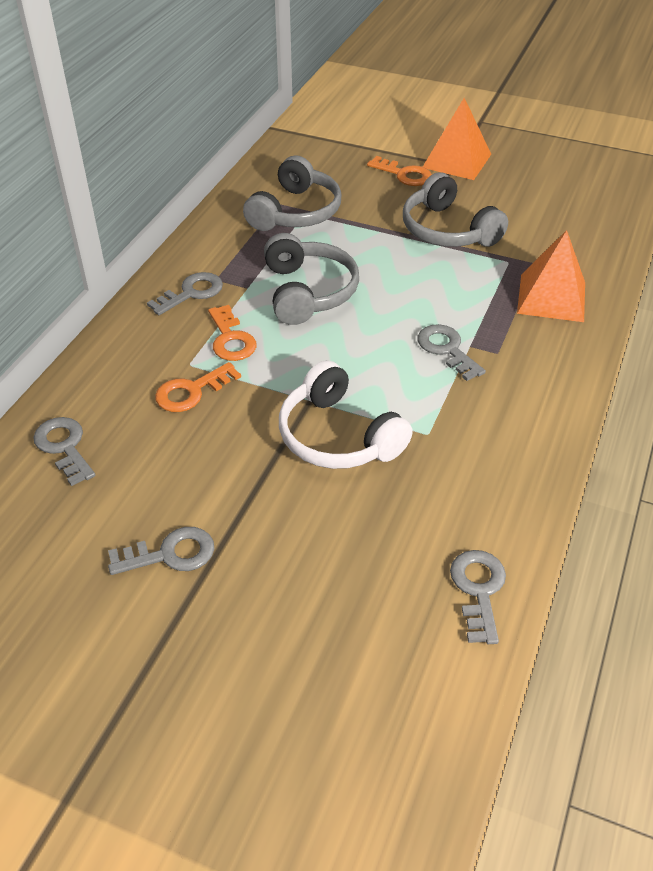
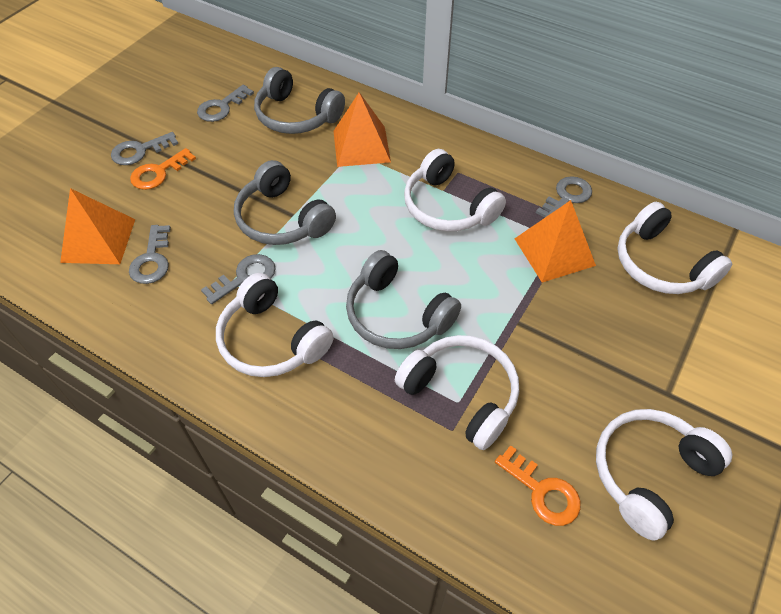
orange key: 3 -> 2
orange pyramid: 2 -> 3
white headphones: 1 -> 5

